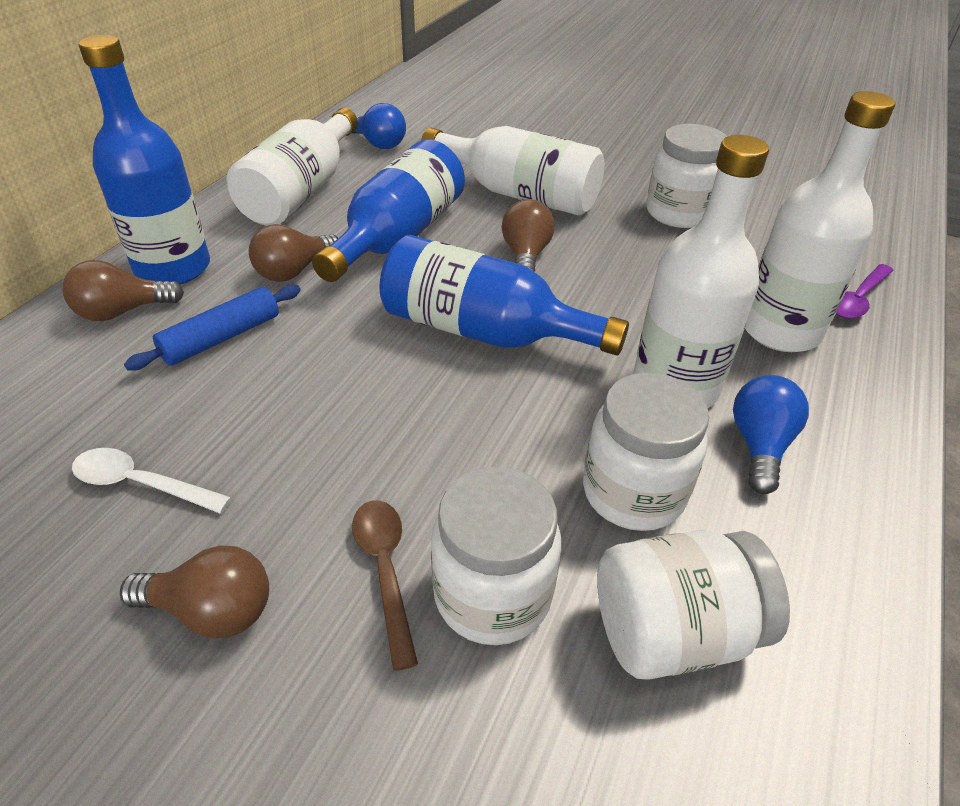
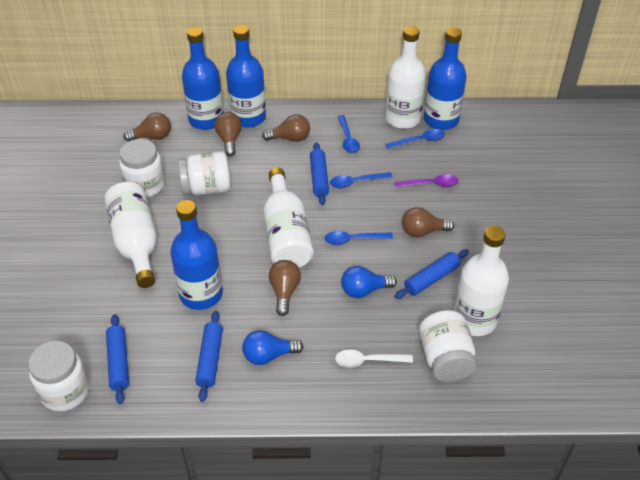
blue bottle: 3 -> 4
blue rolling pin: 1 -> 4
blue spoon: 0 -> 4
brown light bulb: 4 -> 5
brown spoon: 1 -> 0

